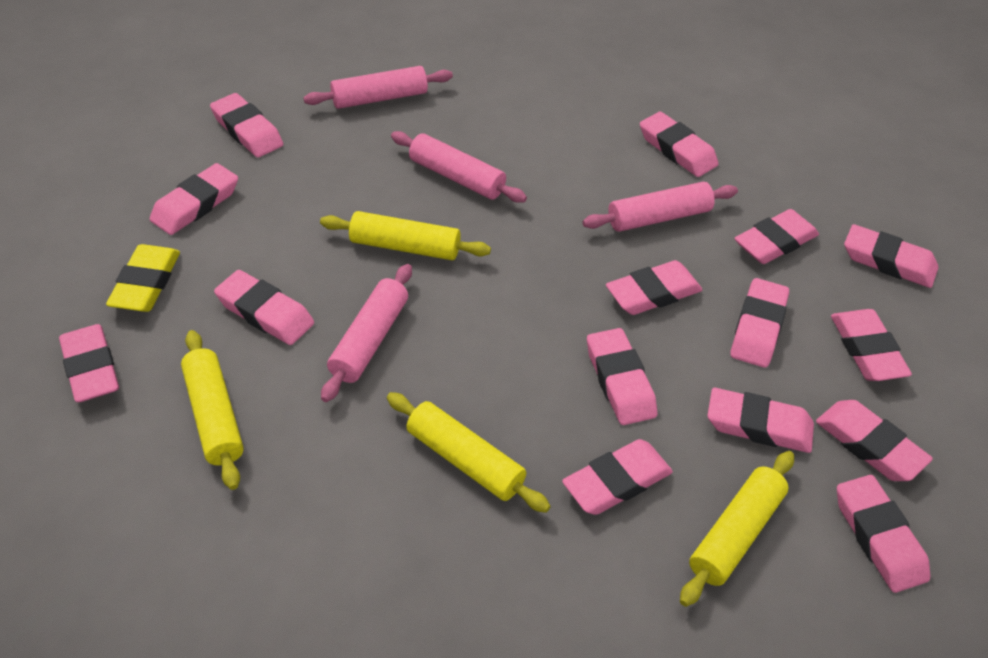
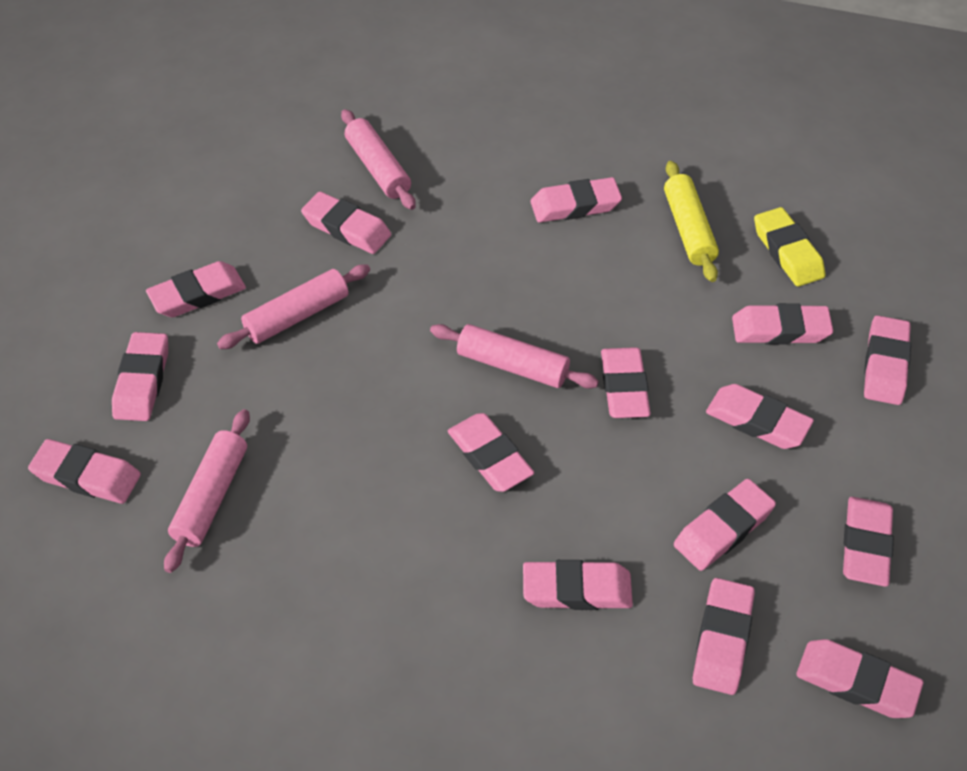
yellow rolling pin: 4 -> 1

